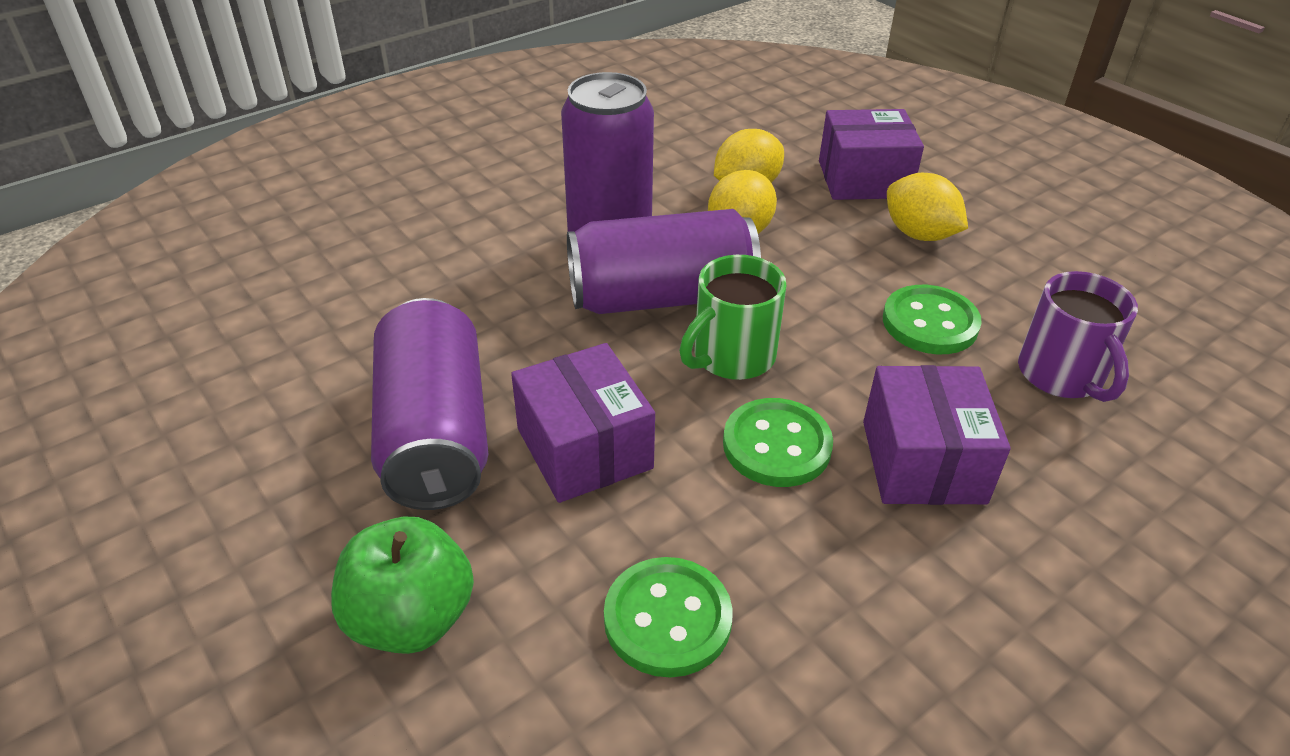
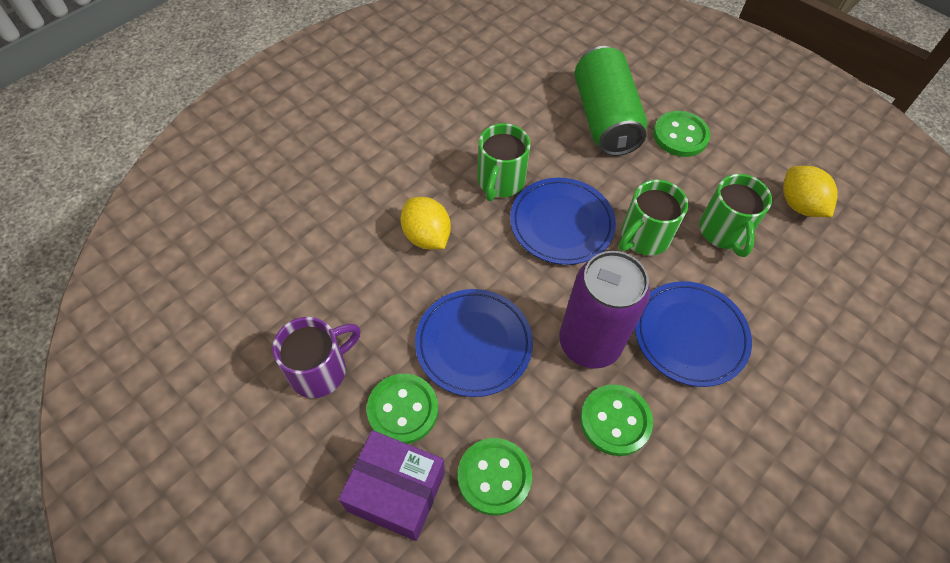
blue plate: 0 -> 3
green apple: 1 -> 0
green button: 3 -> 4
green can: 0 -> 1
green mug: 1 -> 3
purple box: 3 -> 1
purple can: 3 -> 1
yellow lemon: 3 -> 2

